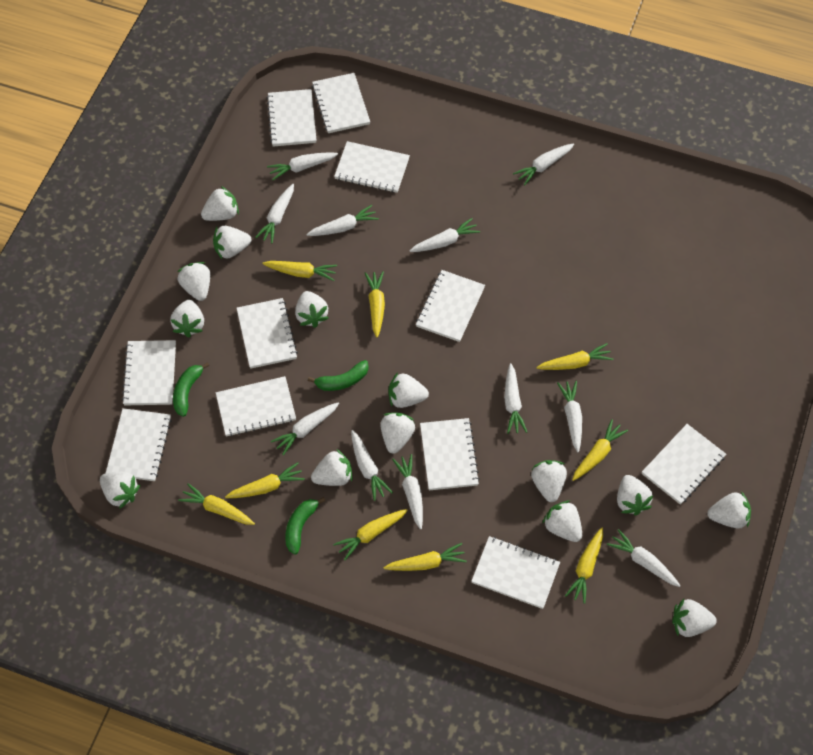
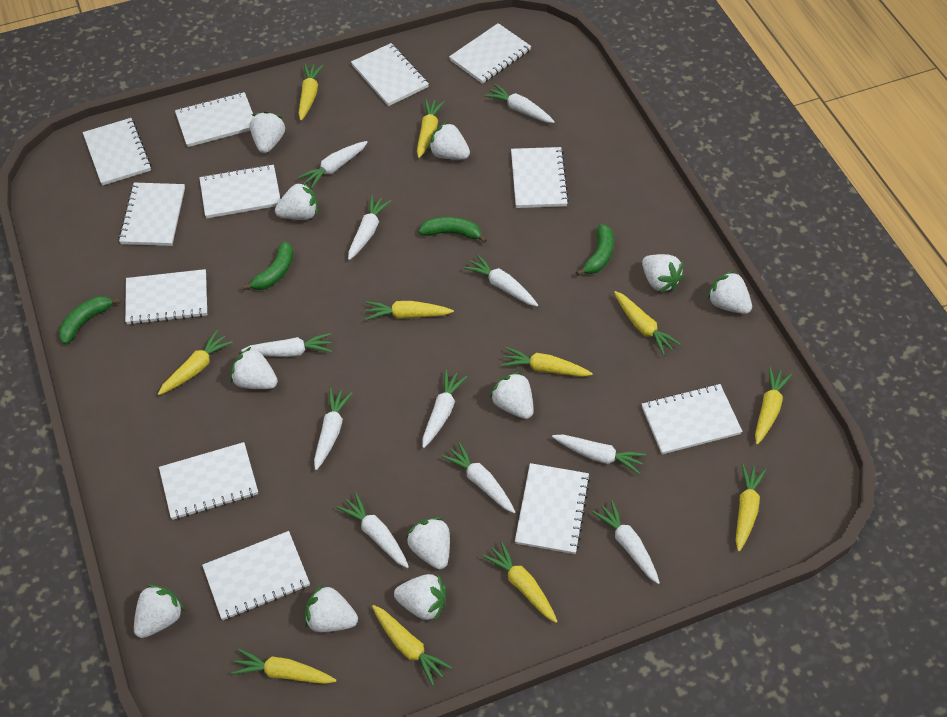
green banana: 3 -> 4
white notebook: 11 -> 12
white strawberry: 14 -> 11
yellow carrot: 9 -> 11

